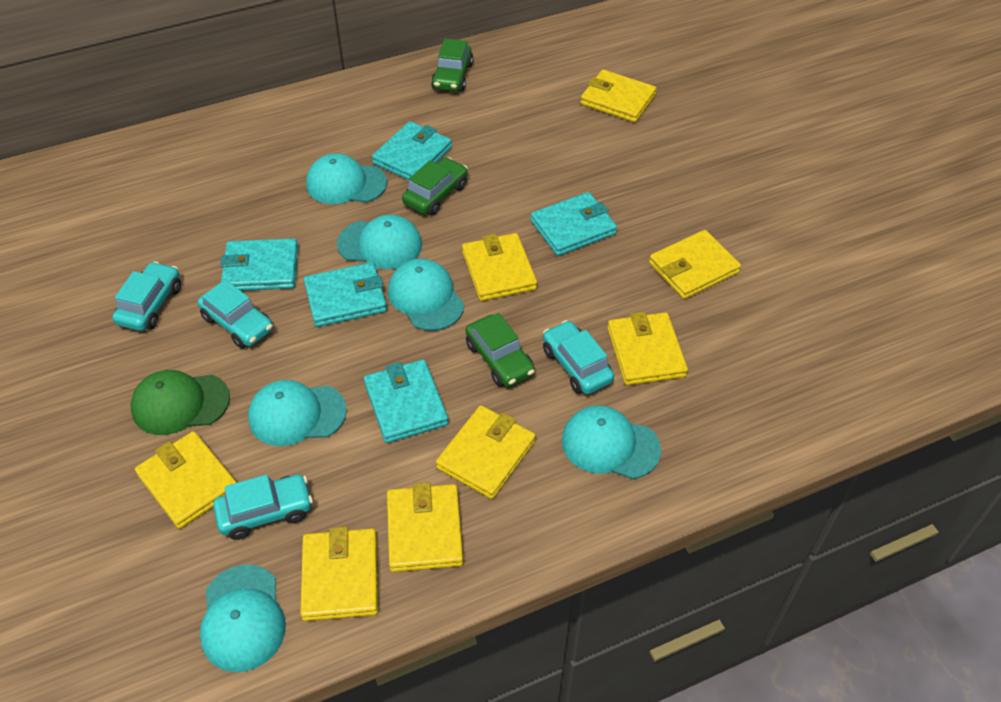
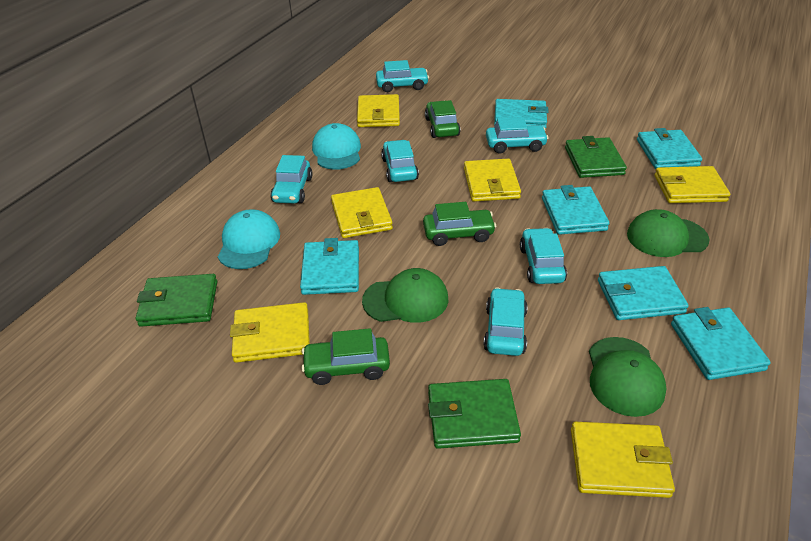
green cap: 1 -> 3
green wallet: 0 -> 3
turquoise cap: 6 -> 2
turquoise car: 4 -> 6
turquoise wallet: 5 -> 6
yellow wallet: 8 -> 6

